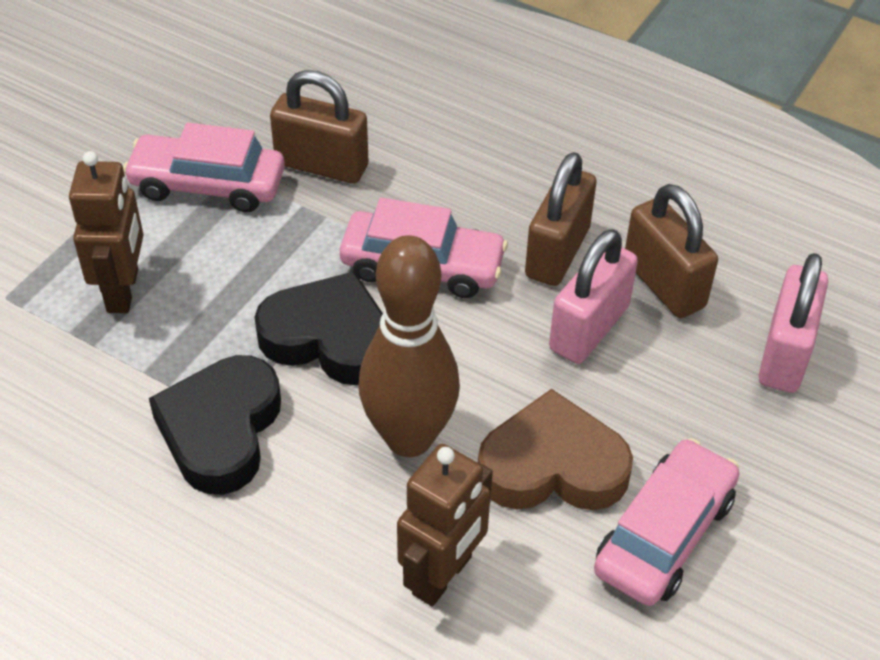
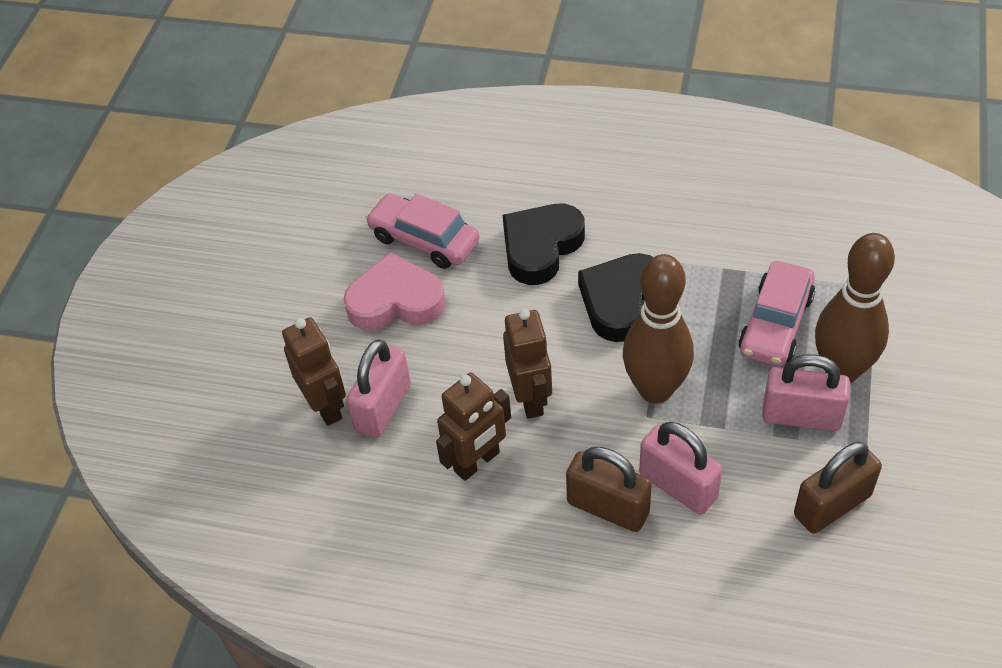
brown bowling pin: 1 -> 2
brown heart: 1 -> 0
brown padlock: 3 -> 2
brown robot: 2 -> 3
pink car: 3 -> 2
pink heart: 0 -> 1
pink padlock: 2 -> 3

